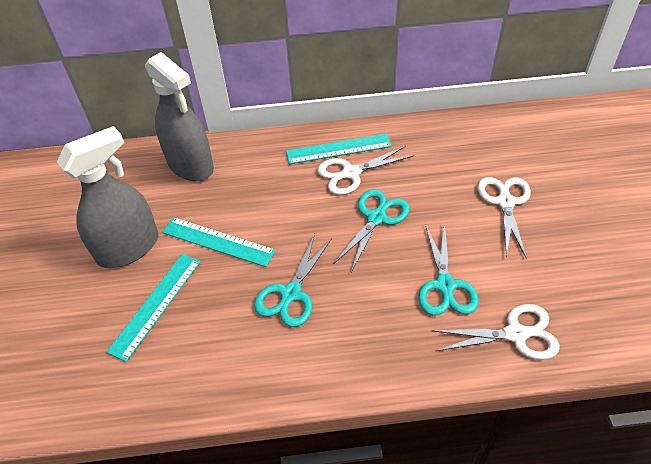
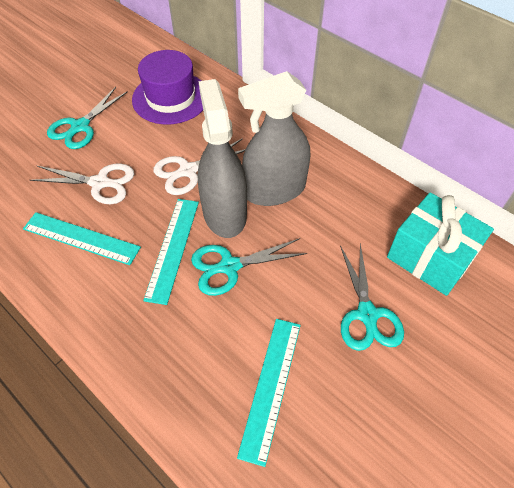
purple hat: 0 -> 1
turquoise gift: 0 -> 1
white scissors: 3 -> 2

